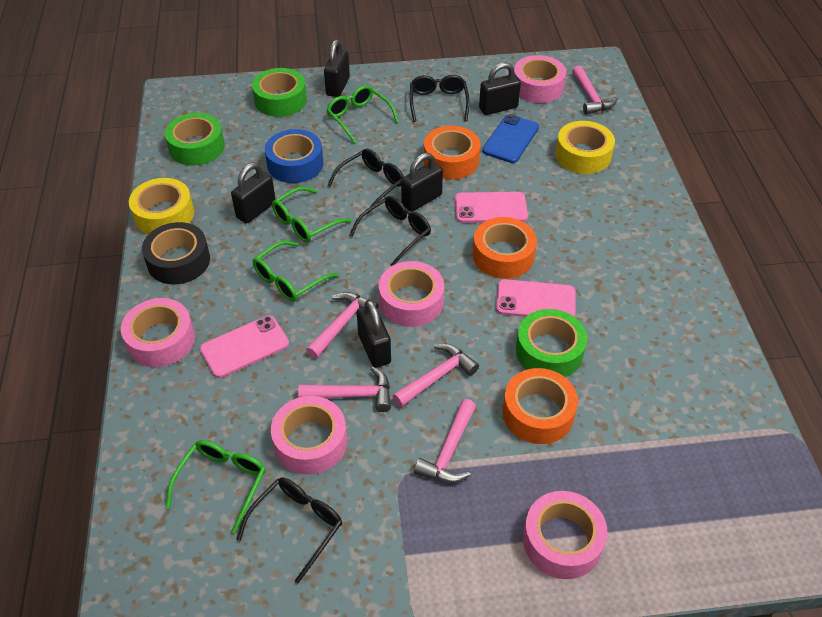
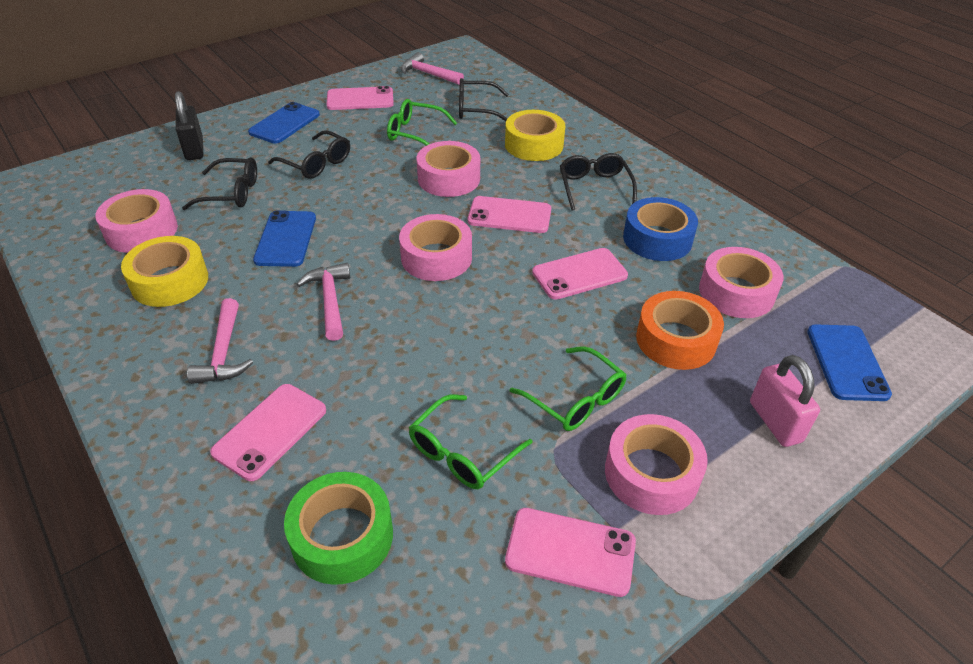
black padlock: 5 -> 1
black tape: 1 -> 0
blue phone: 1 -> 3
green glasses: 4 -> 3
green tape: 3 -> 1
orange tape: 3 -> 1
pink hammer: 5 -> 3
pink padlock: 0 -> 1
pink phone: 3 -> 5

